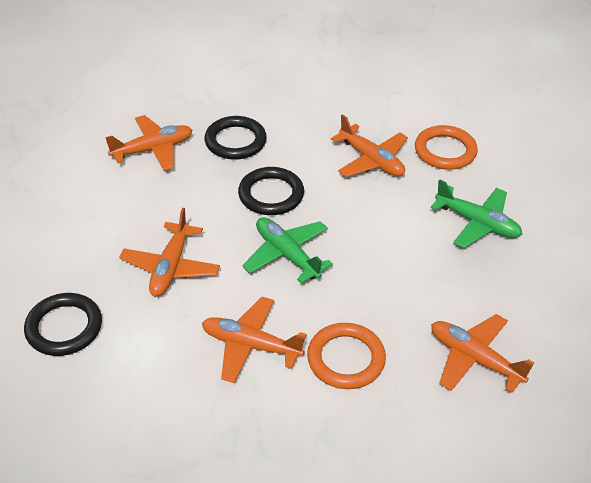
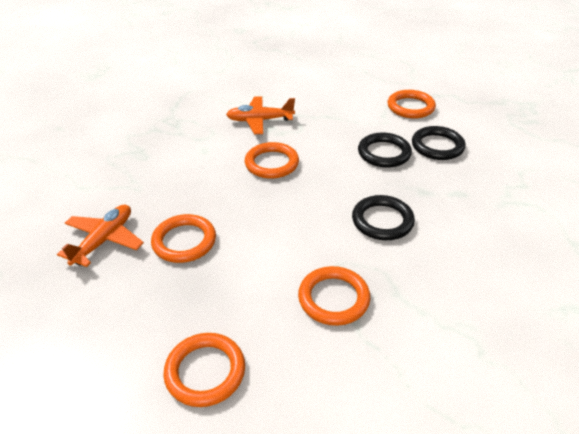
green plane: 2 -> 0
orange plane: 5 -> 2
orange ring: 2 -> 5

